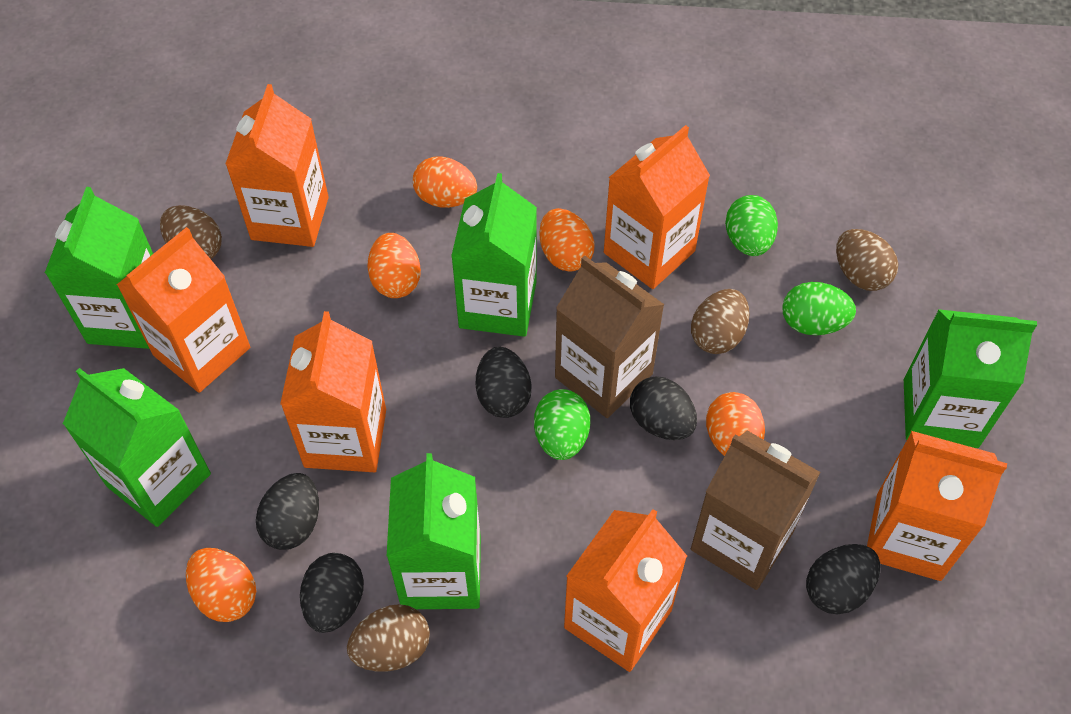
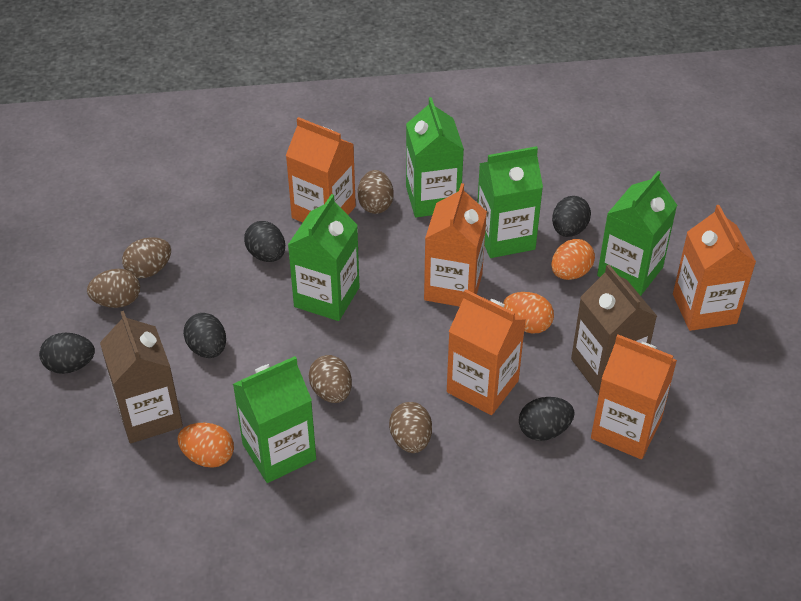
brown egg: 4 -> 5
green egg: 3 -> 0
orange carton: 6 -> 5
orange egg: 5 -> 3

